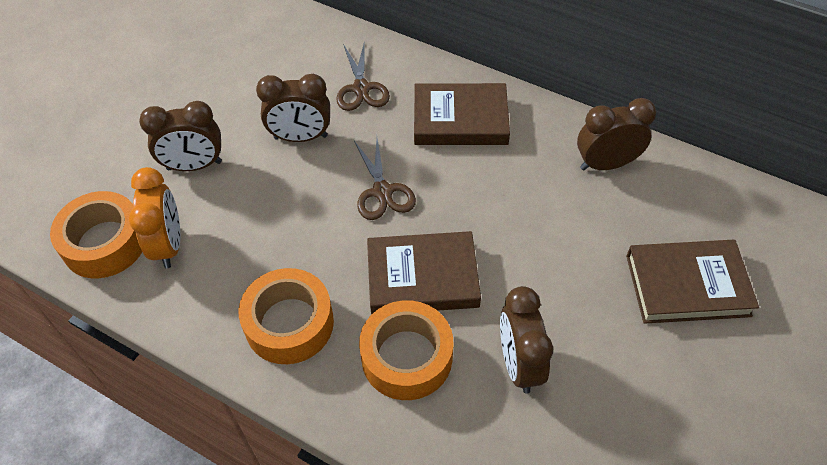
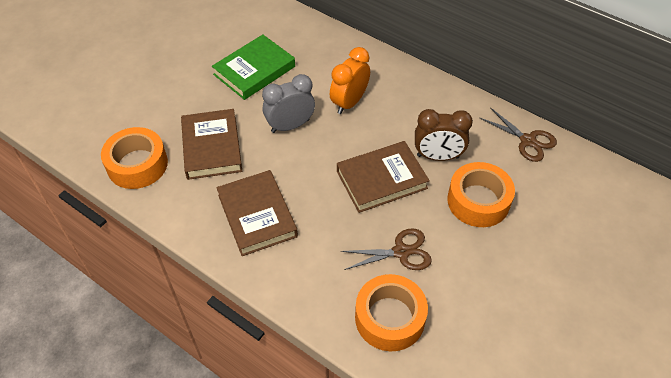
brown clock: 4 -> 1
green book: 0 -> 1
grey clock: 0 -> 1

